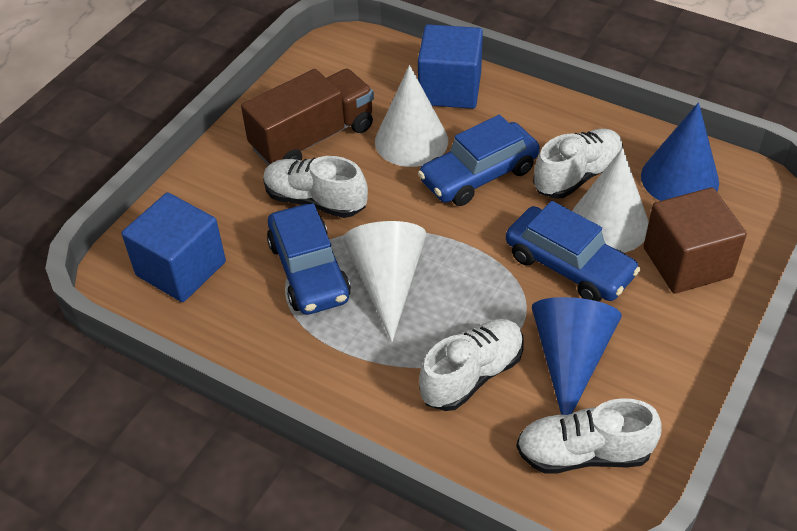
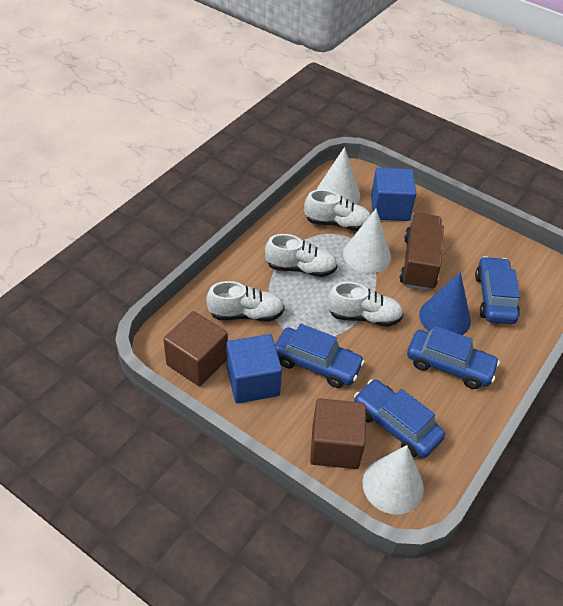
blue car: 3 -> 4
blue cone: 2 -> 1
brown cube: 1 -> 2

